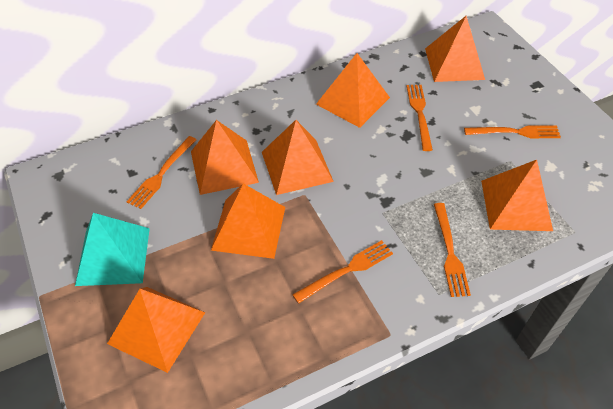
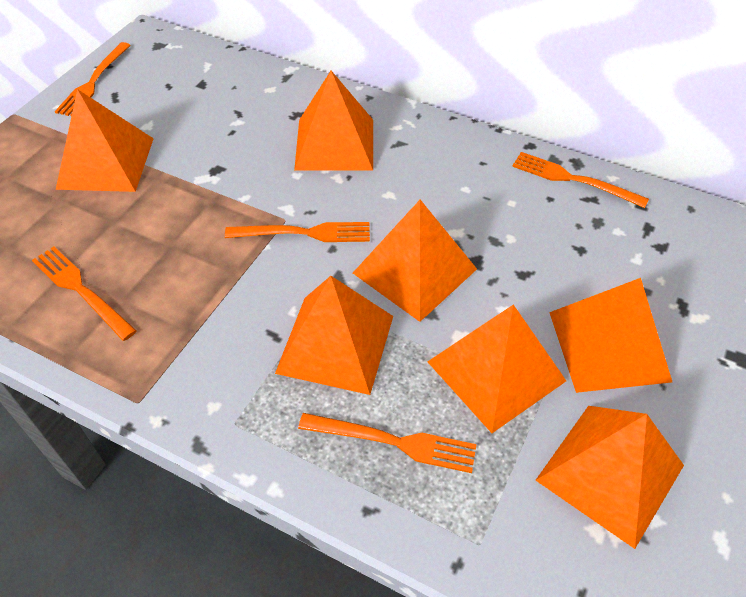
turquoise pyramid: 1 -> 0

